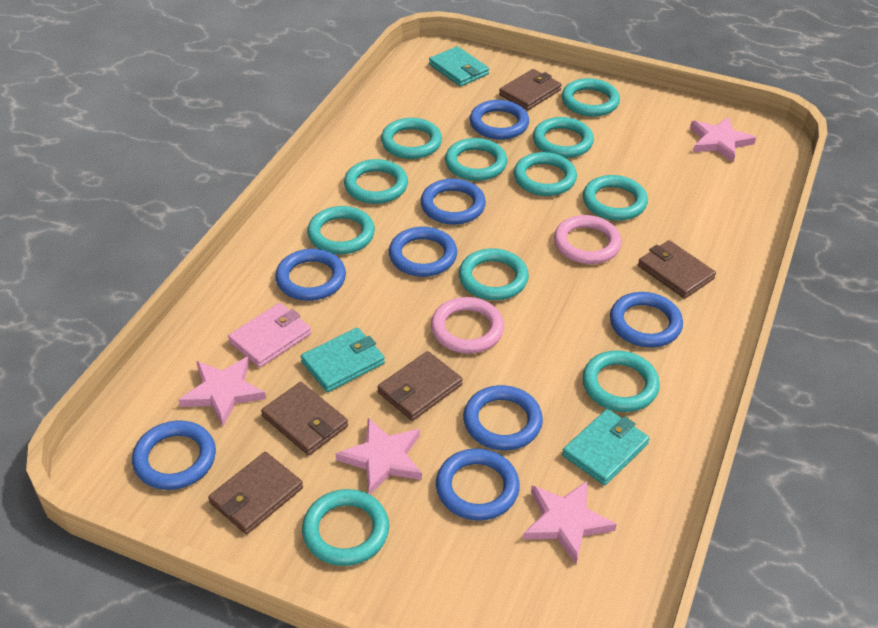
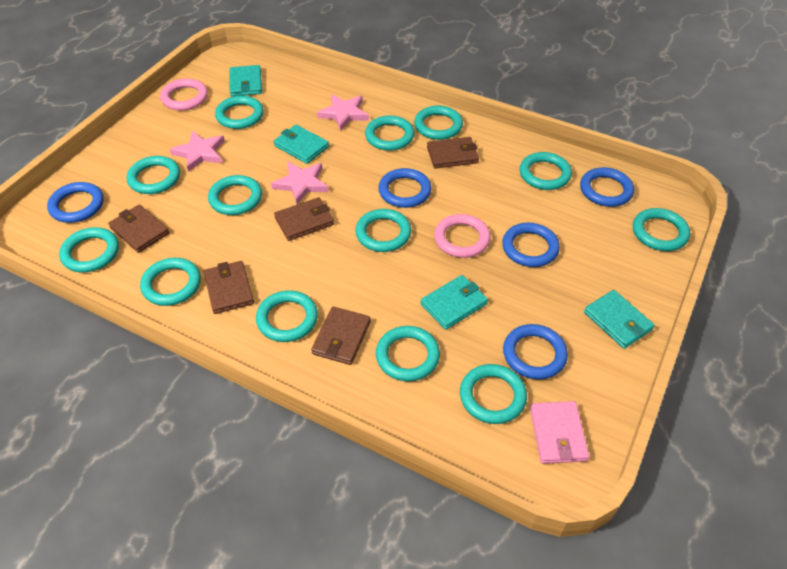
blue ring: 8 -> 5
pink star: 4 -> 3
turquoise ring: 11 -> 13
turquoise wallet: 3 -> 4

